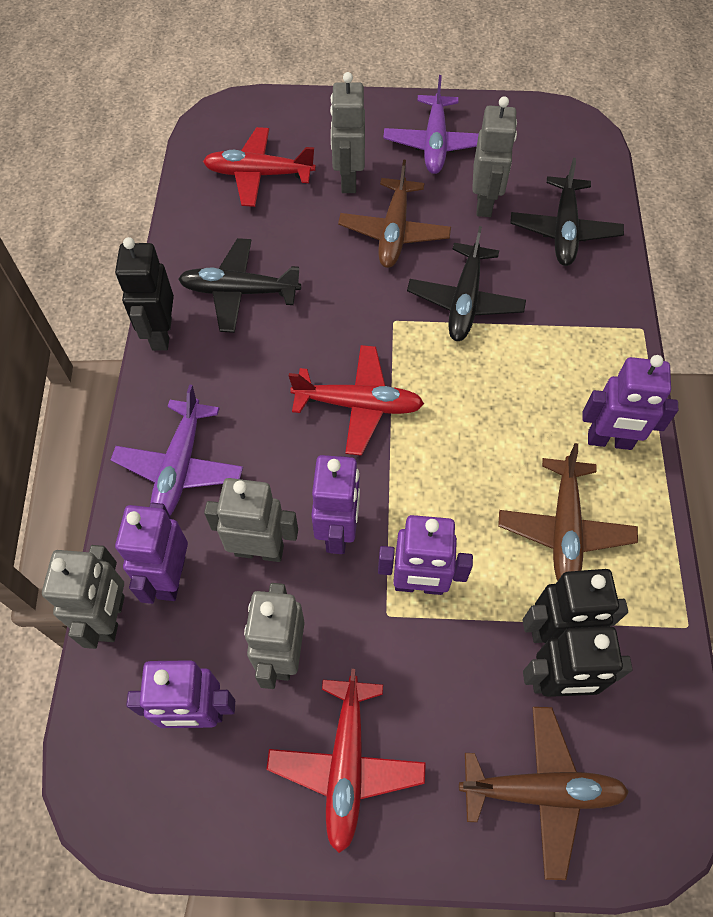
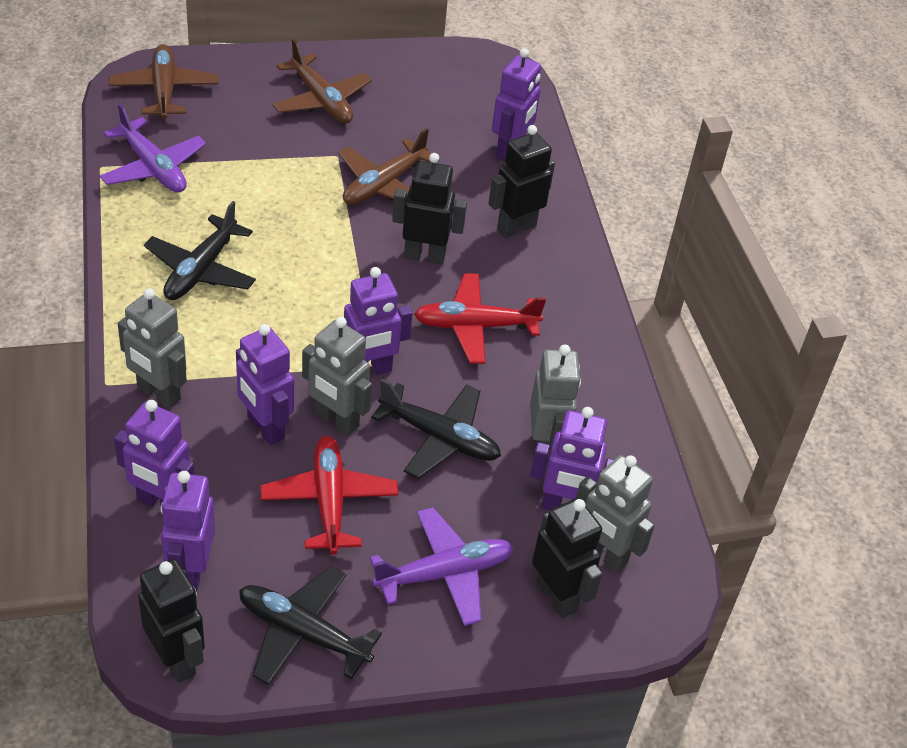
black robot: 3 -> 4
grey robot: 5 -> 4
purple robot: 5 -> 6
red plane: 3 -> 2

